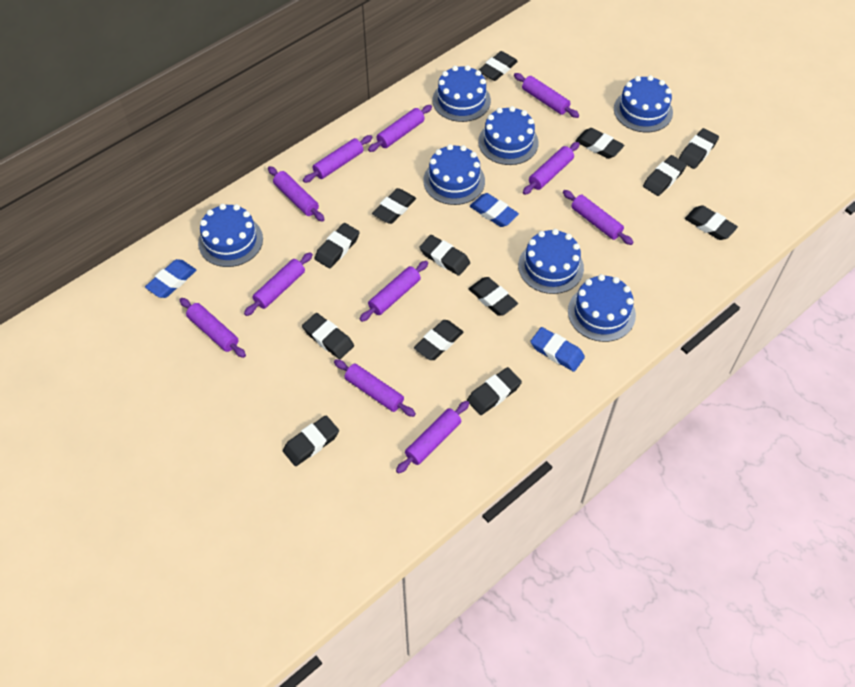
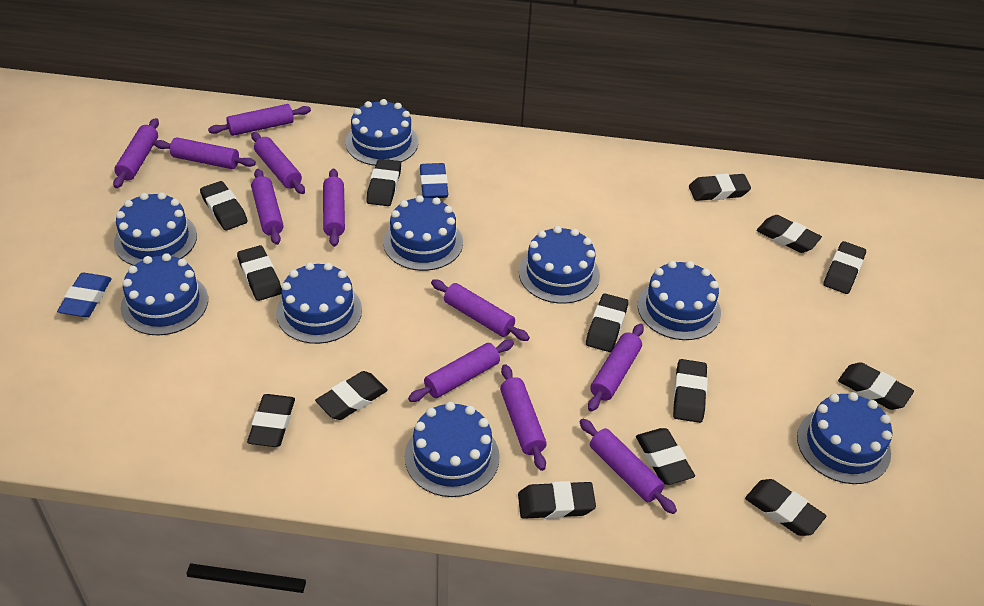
black eraser: 13 -> 14
blue cake: 7 -> 9
blue eraser: 3 -> 2

